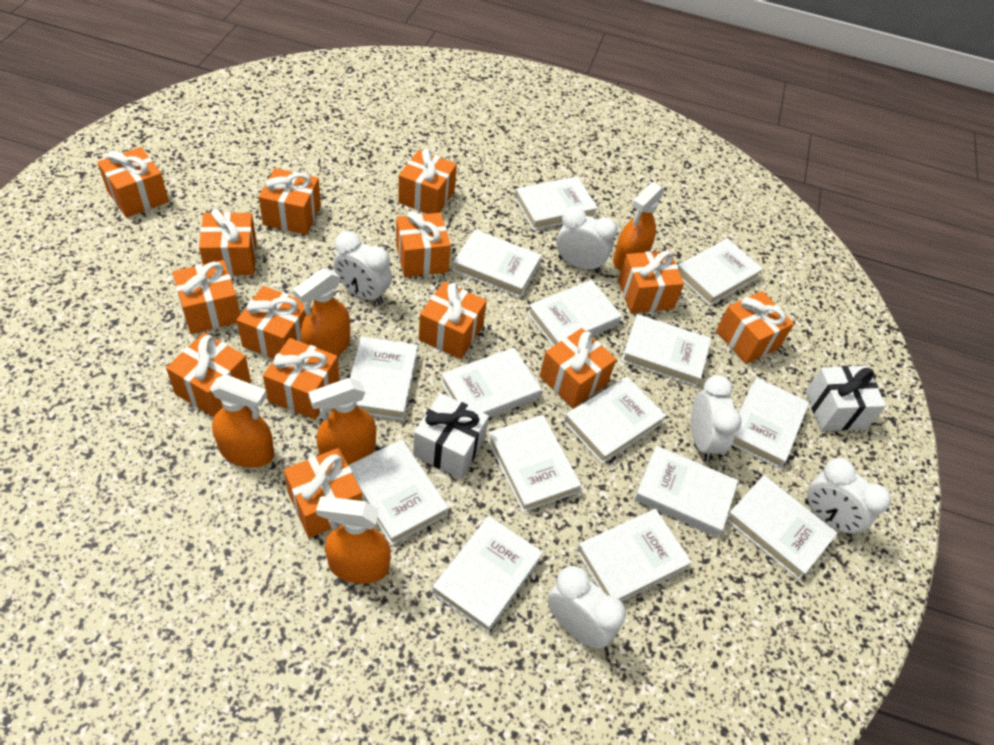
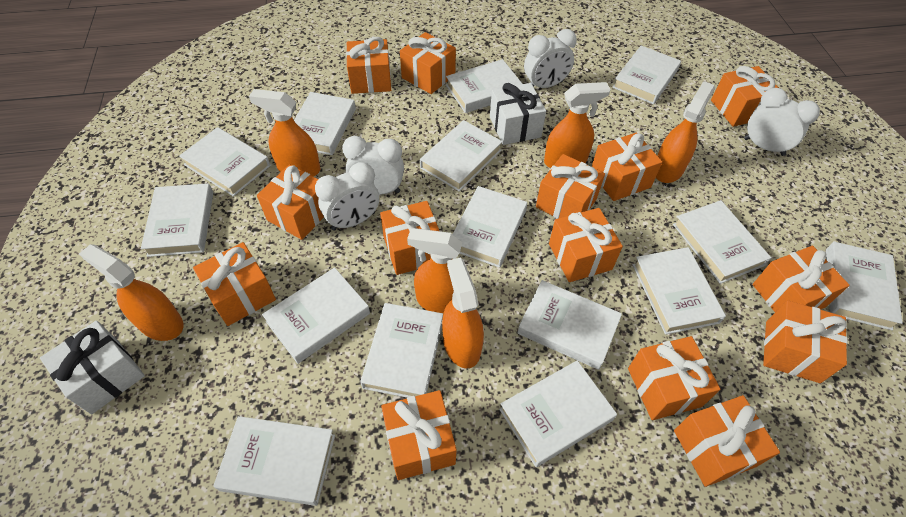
orange spray bottle: 5 -> 6
white clock: 5 -> 4

